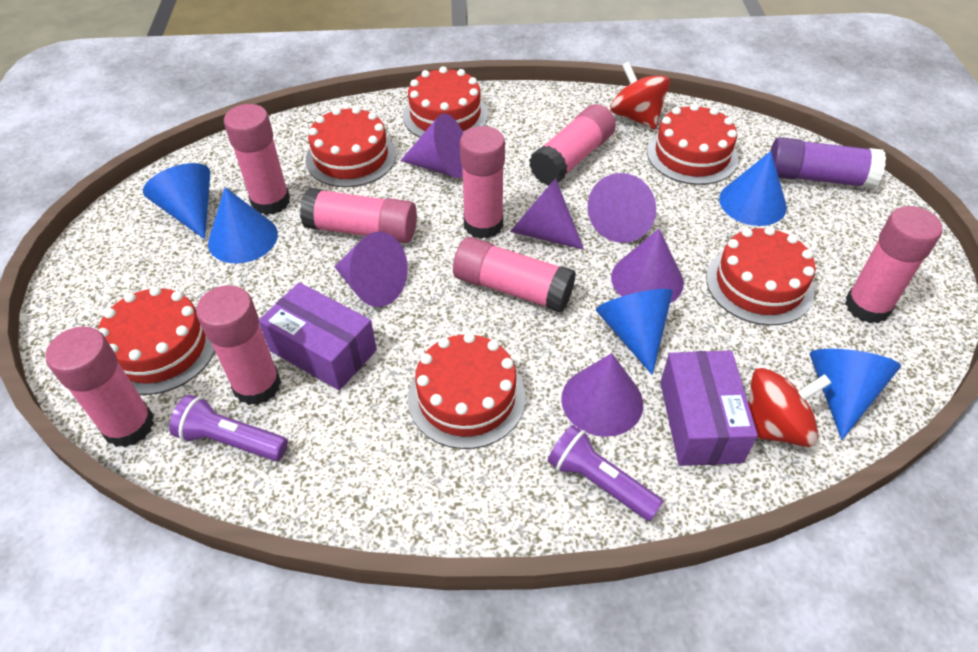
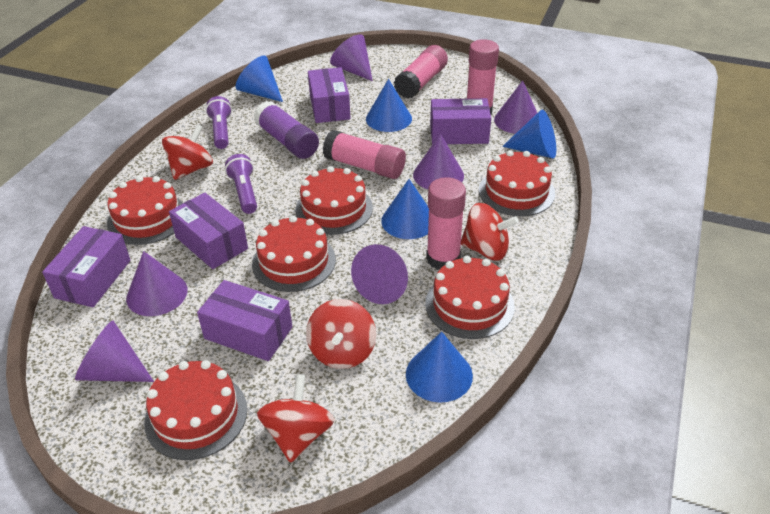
pink glue stick: 8 -> 4
purple box: 2 -> 5
red spinning top: 2 -> 4

